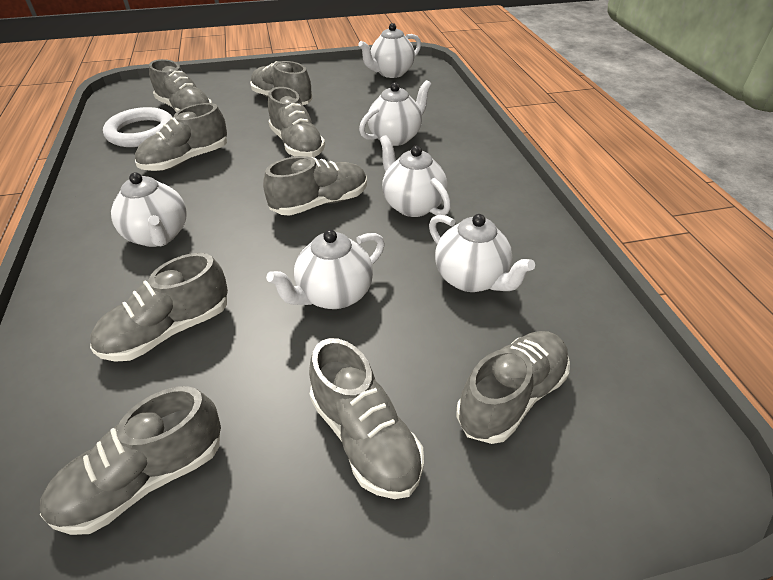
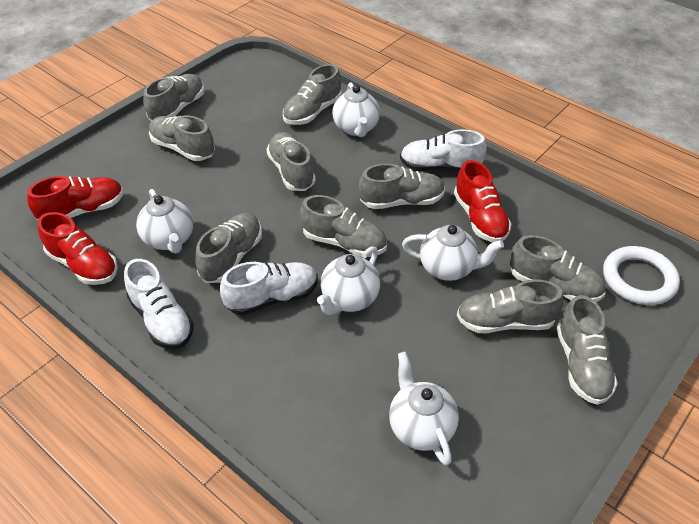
grey shoe: 9 -> 10
red shoe: 0 -> 3
white shoe: 0 -> 3
white teapot: 6 -> 5

